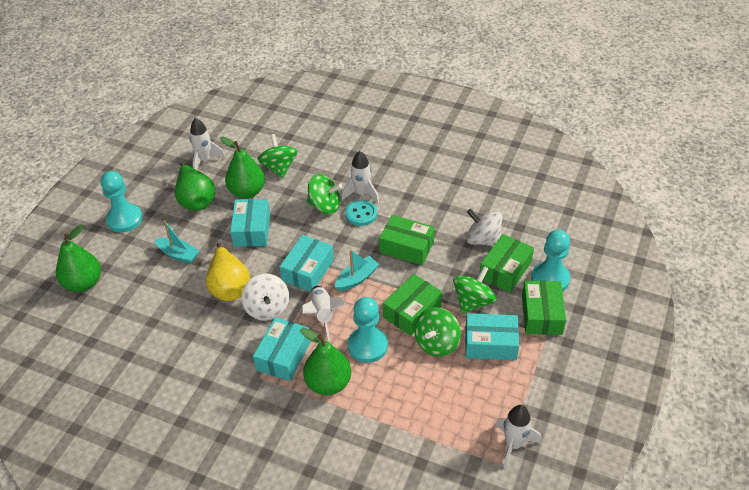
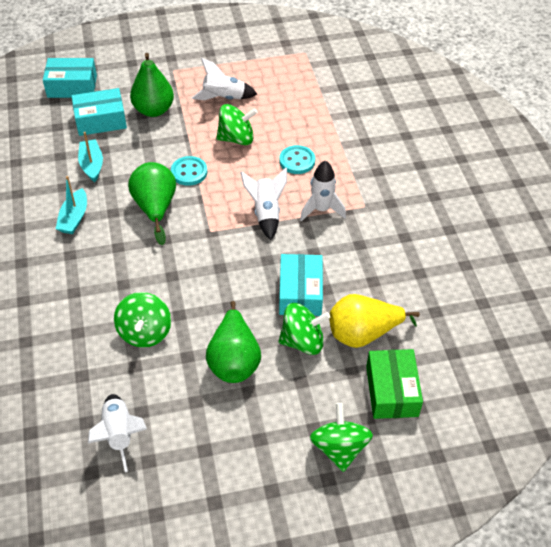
green box: 4 -> 1
green pear: 4 -> 3
turquoise box: 4 -> 3
turquoise button: 1 -> 2
turquoise pawn: 3 -> 0
white spinning top: 2 -> 0

